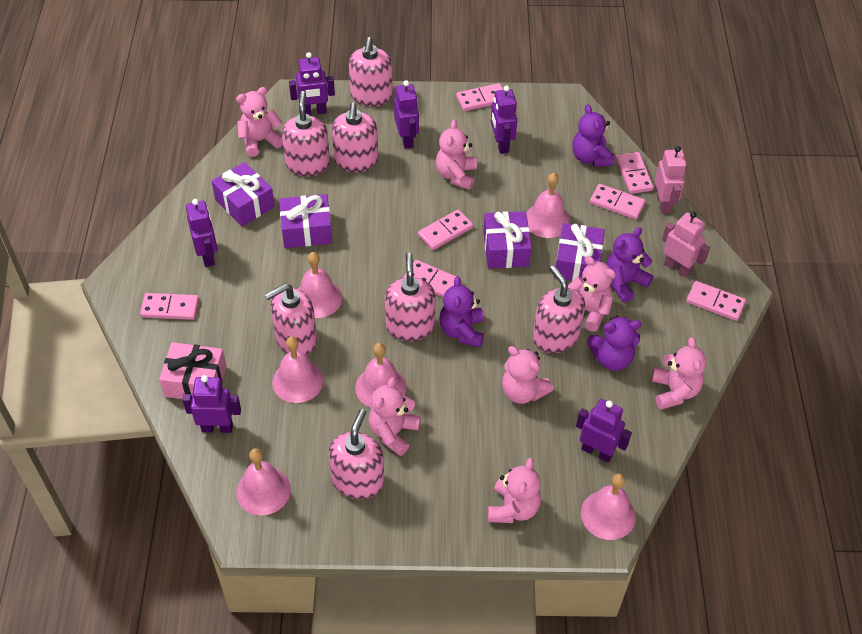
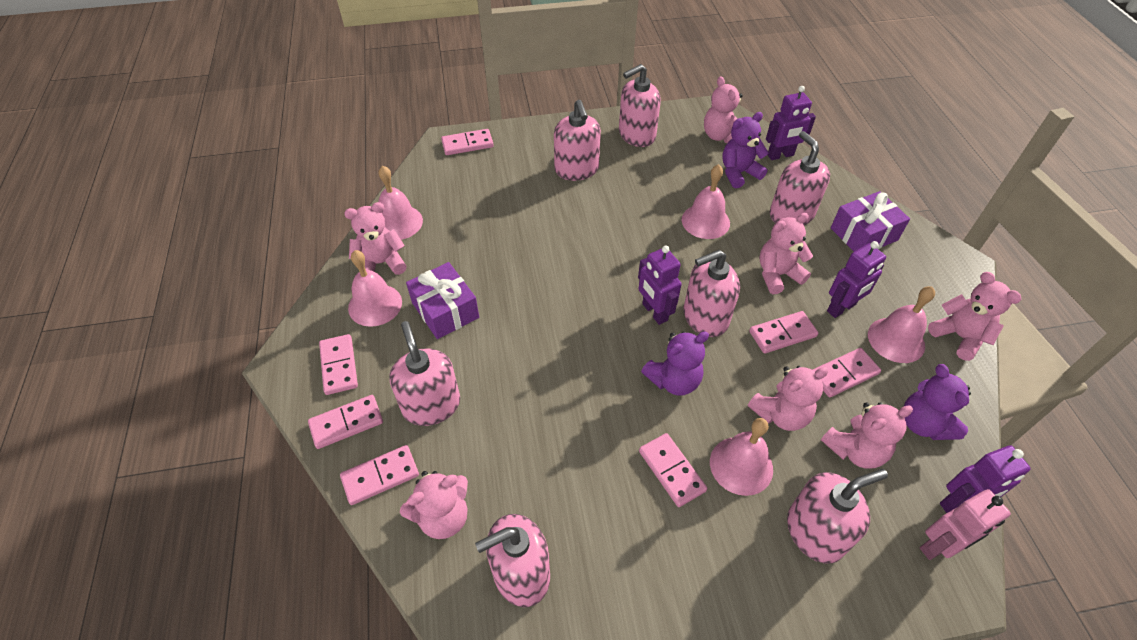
pink bell: 6 -> 5
pink gift: 1 -> 0
pink robot: 2 -> 1
purple gift: 4 -> 2
purple robot: 6 -> 4
purple teddy bear: 4 -> 3

